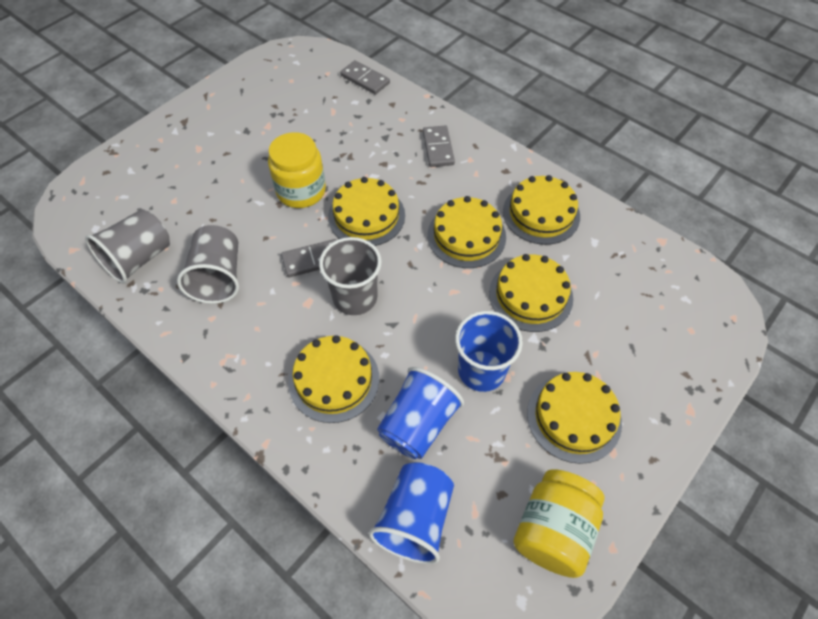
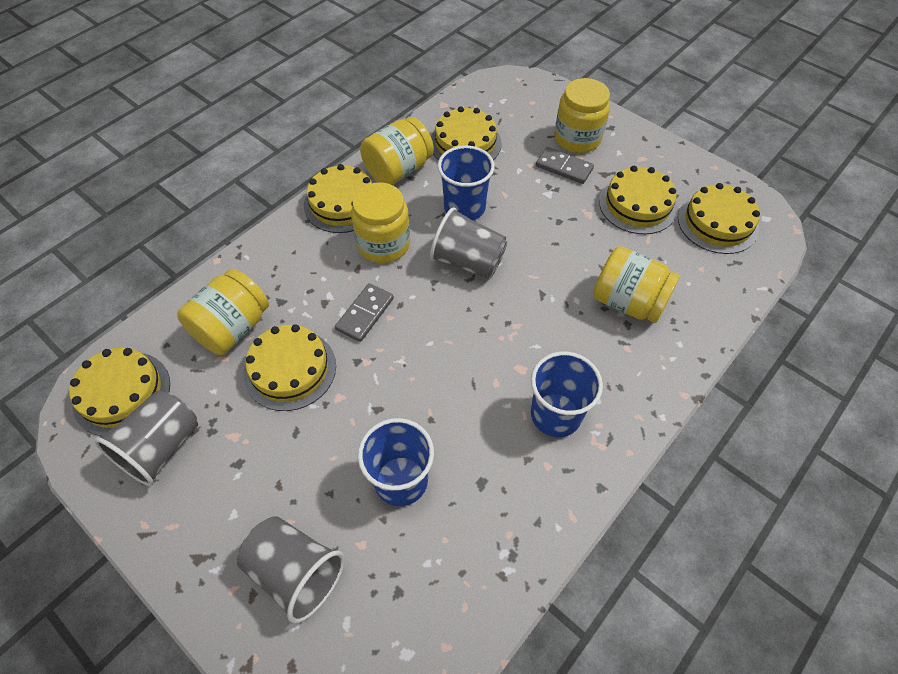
grey domino: 3 -> 2
yellow jar: 2 -> 5

